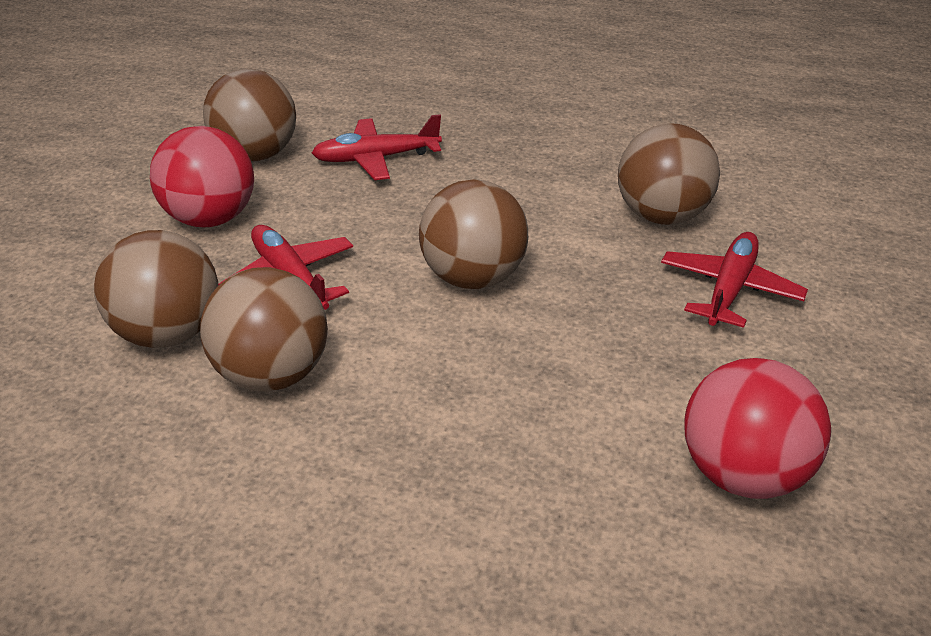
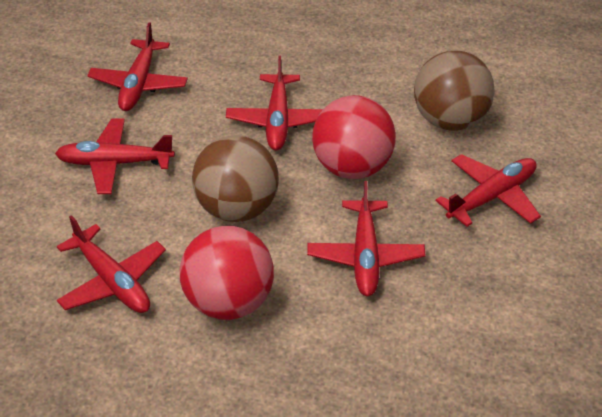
brown ball: 5 -> 2
red plane: 3 -> 6

